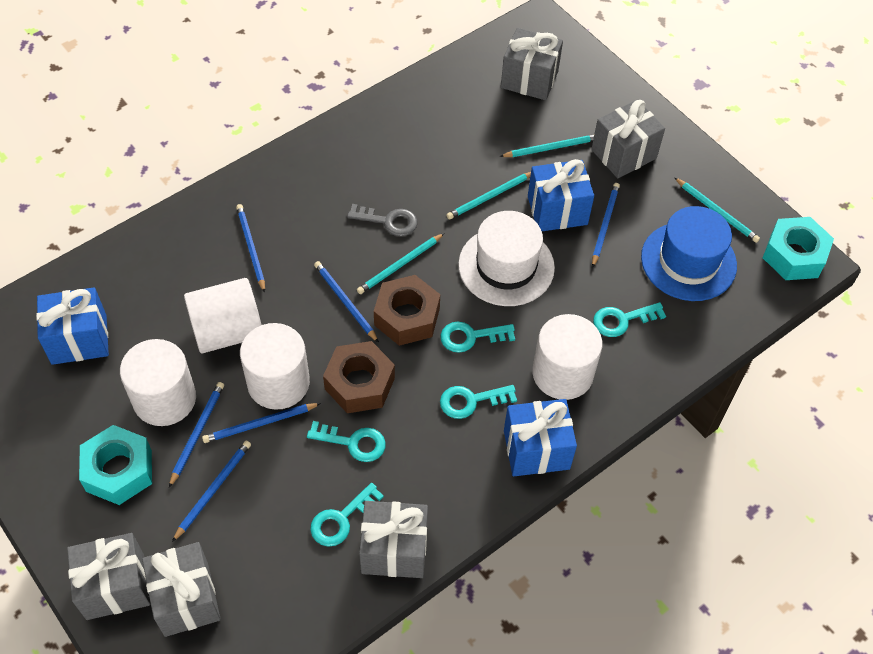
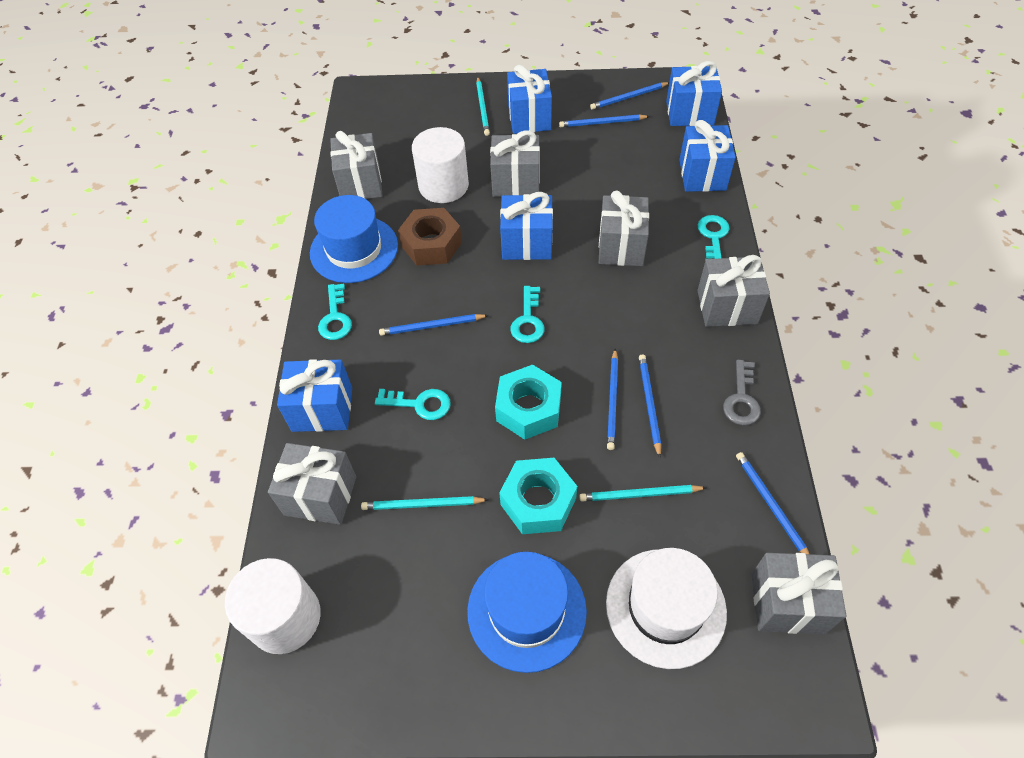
blue gift: 3 -> 5
blue hat: 1 -> 2
brown nut: 2 -> 1
grey gift: 5 -> 6
turquoise key: 5 -> 4
turquoise pencil: 4 -> 3
white cylinder: 4 -> 2

